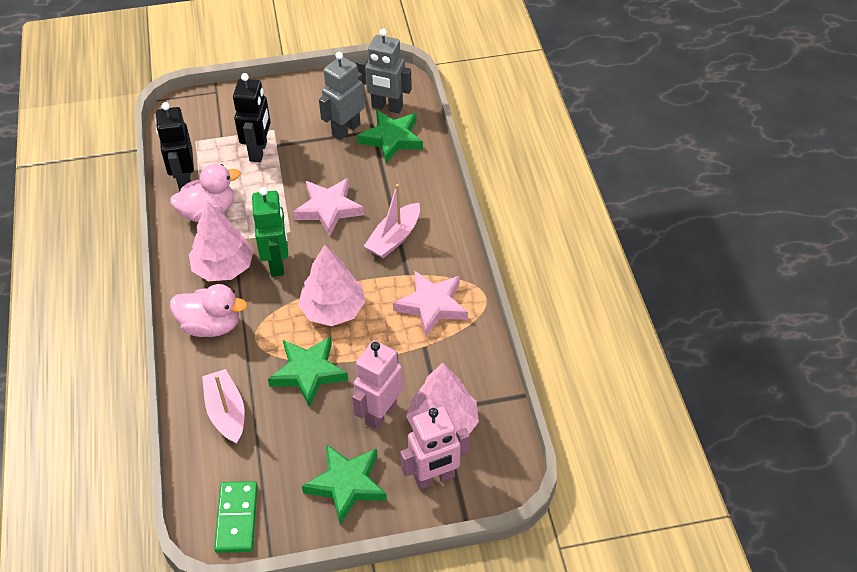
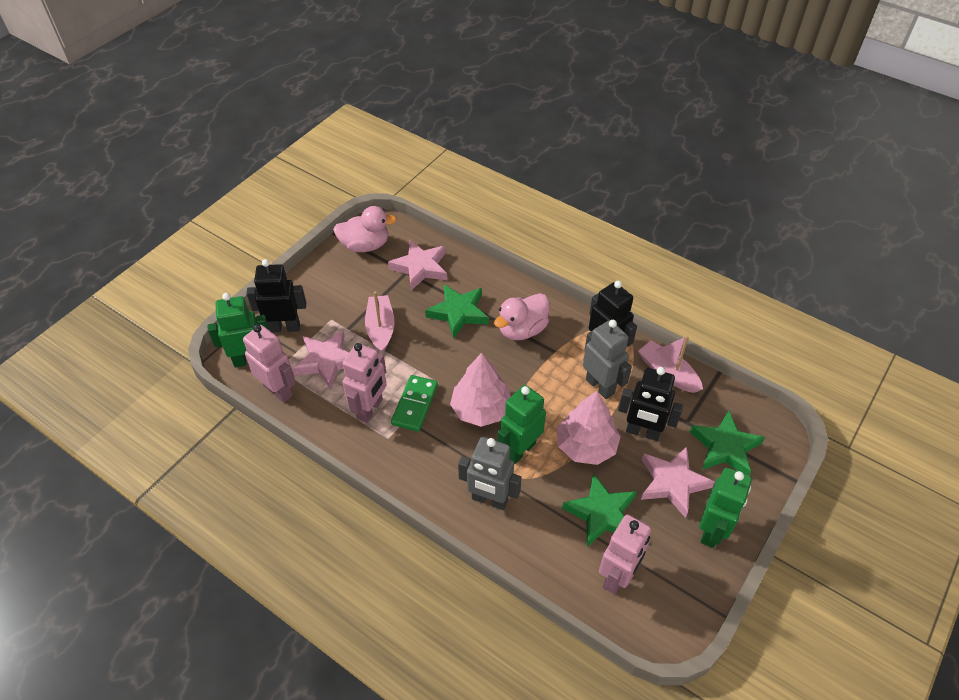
black robot: 2 -> 3
green robot: 1 -> 3
pink robot: 2 -> 3
pink star: 2 -> 3
pink tree: 3 -> 2

